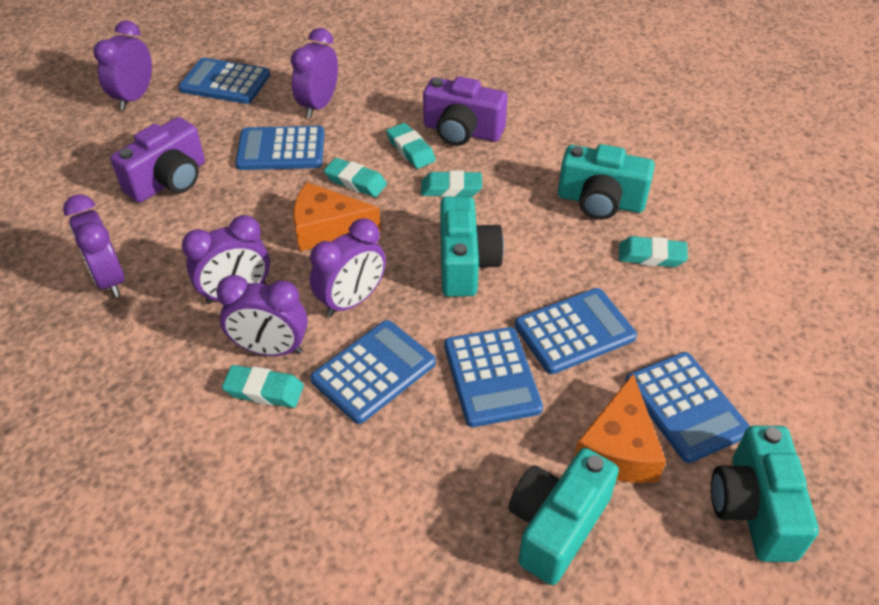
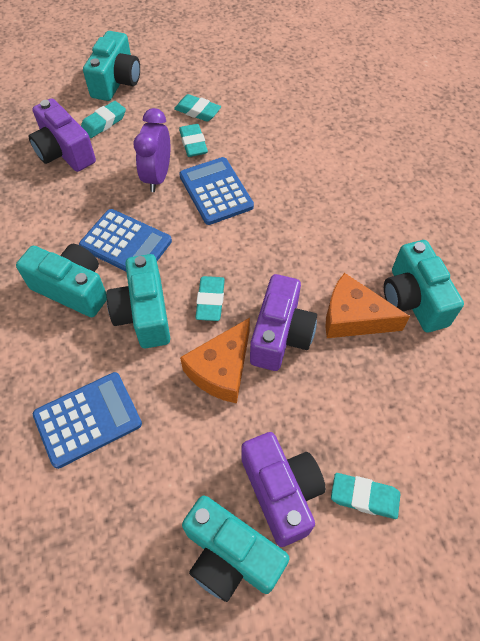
blue calculator: 6 -> 3
purple camera: 2 -> 3
purple clock: 6 -> 1
turquoise camera: 4 -> 5

